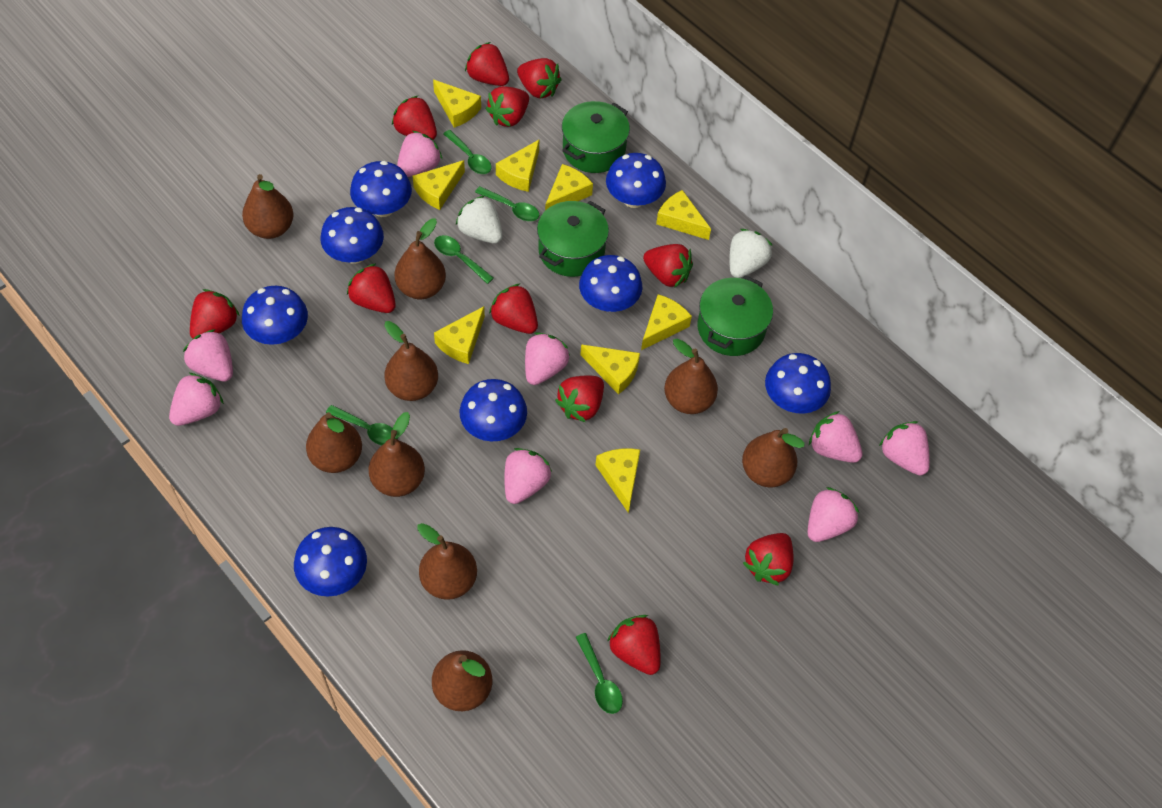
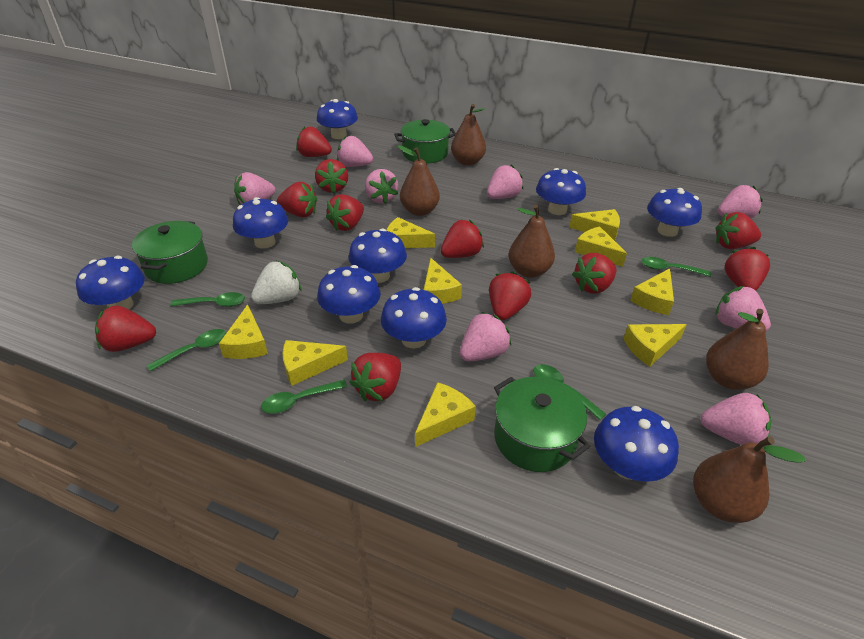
blue mushroom: 8 -> 9
brown pear: 9 -> 5
white strawberry: 2 -> 1

